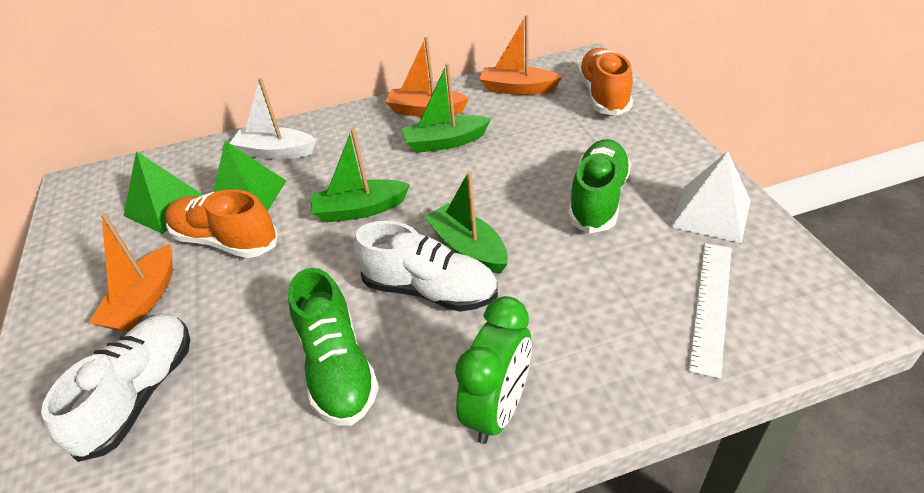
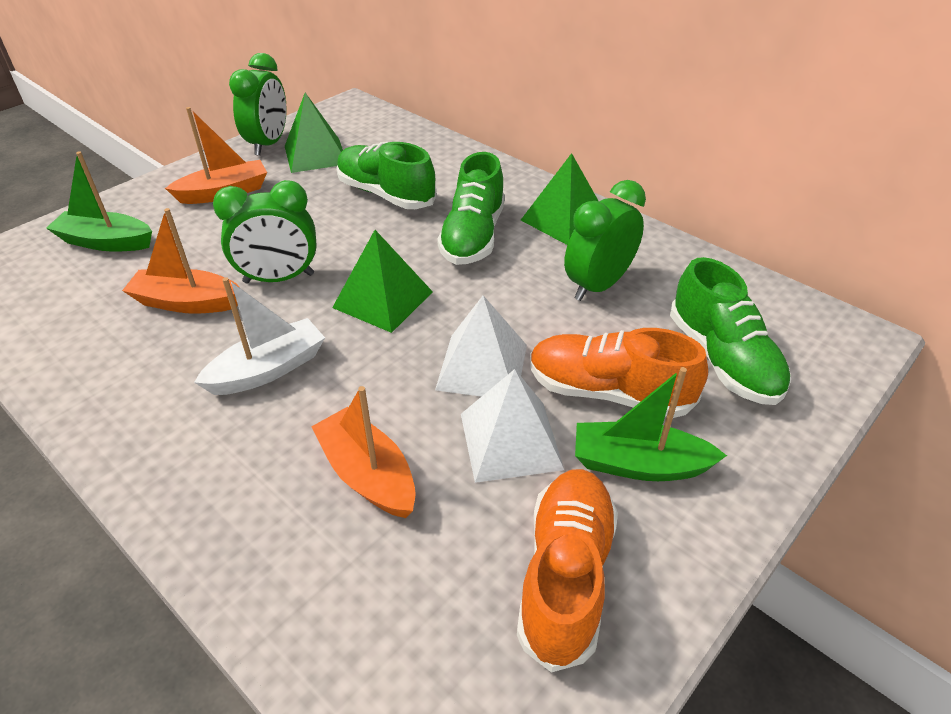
green boat: 3 -> 2
green clock: 1 -> 3
green pyramid: 2 -> 3
green shoe: 2 -> 3
white pyramid: 1 -> 2
white ruler: 1 -> 0
white shoe: 2 -> 0

